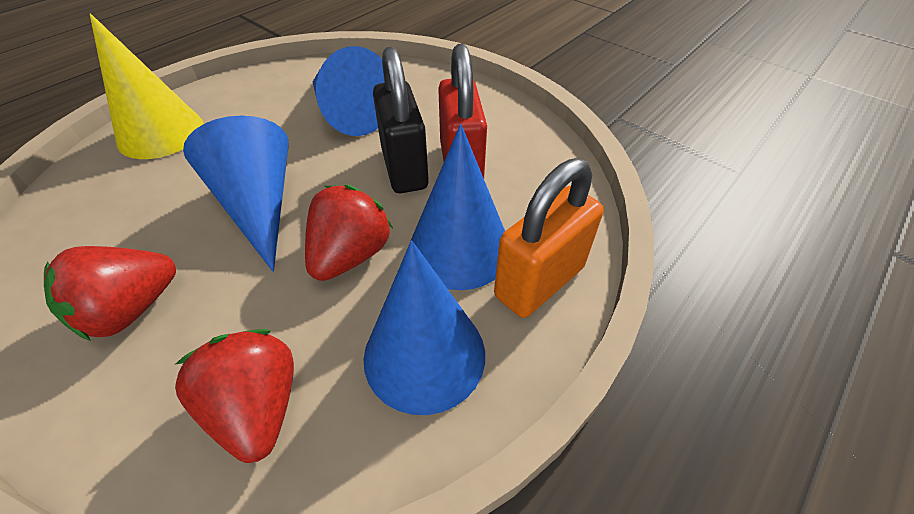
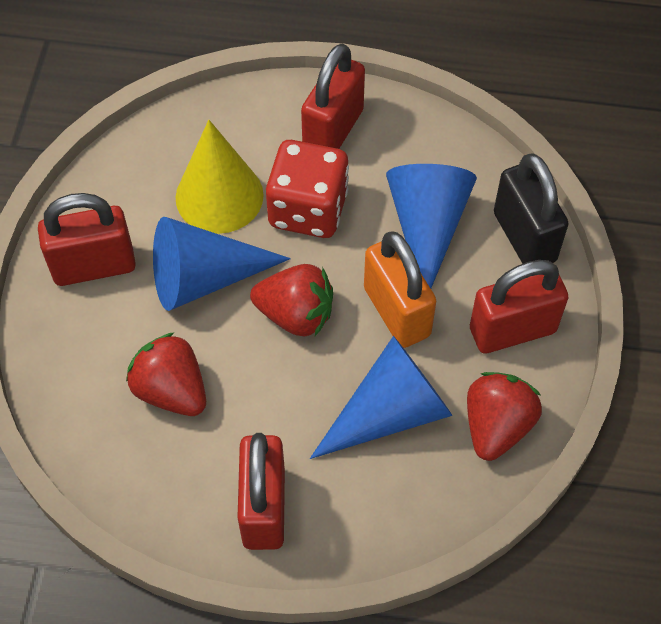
blue cone: 4 -> 3
red dice: 0 -> 1
red padlock: 1 -> 4

